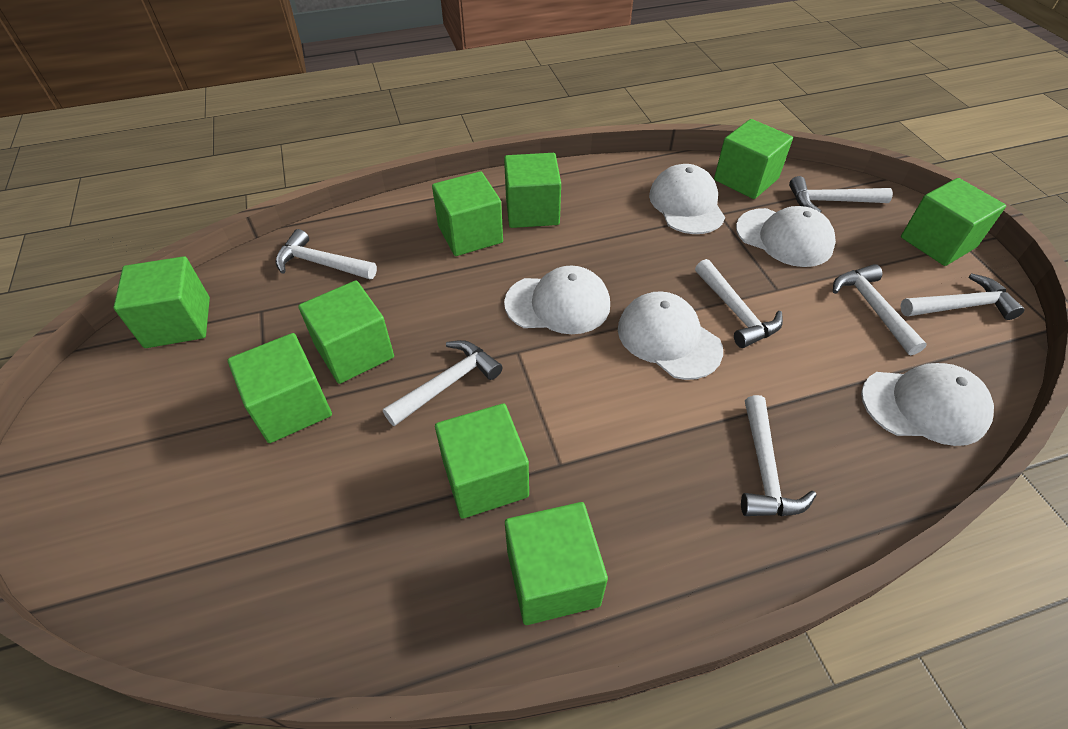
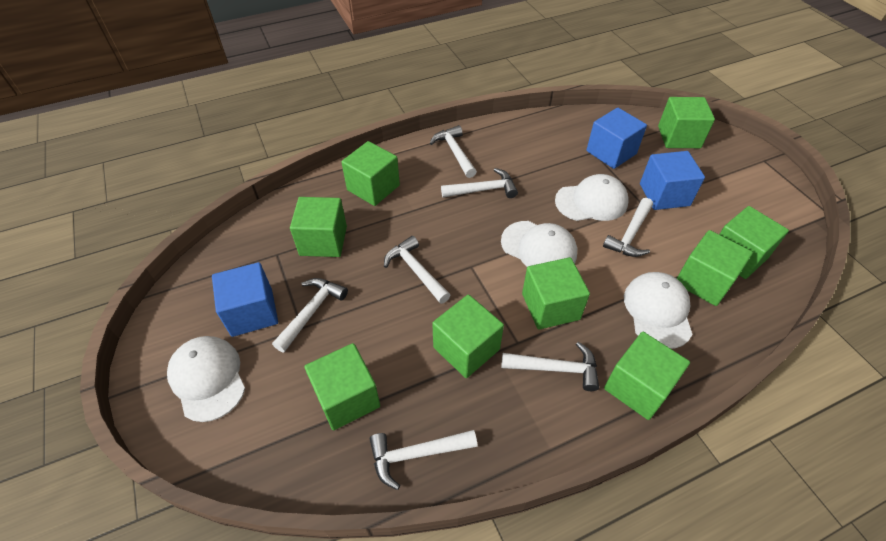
blue cube: 0 -> 3
white cap: 5 -> 4

